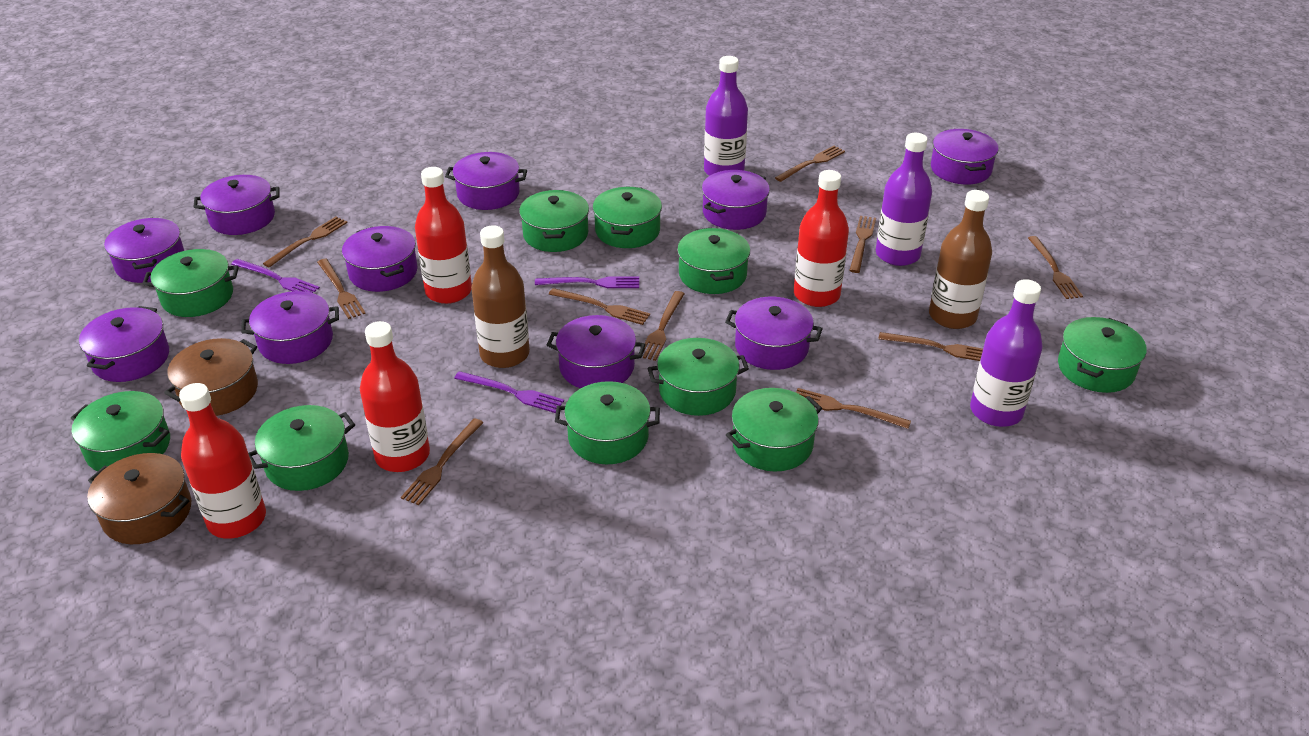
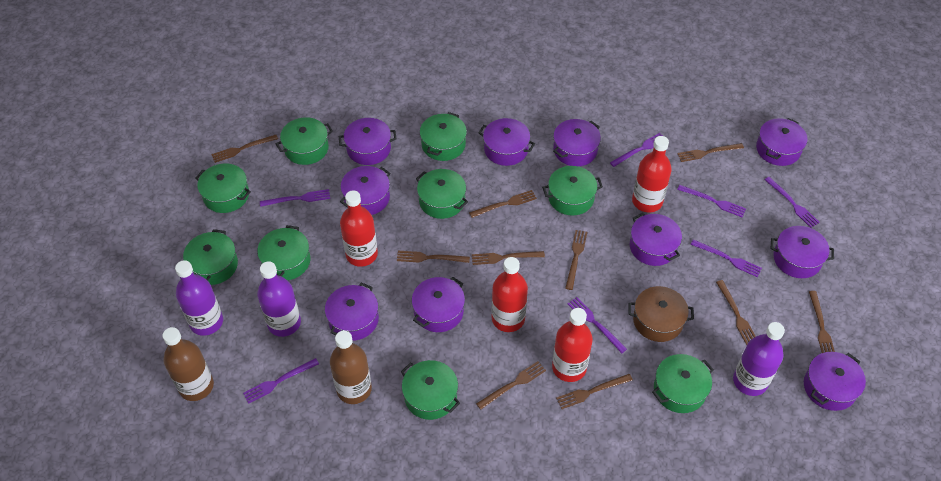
brown pot: 2 -> 1
green pot: 10 -> 9
purple fork: 3 -> 7

